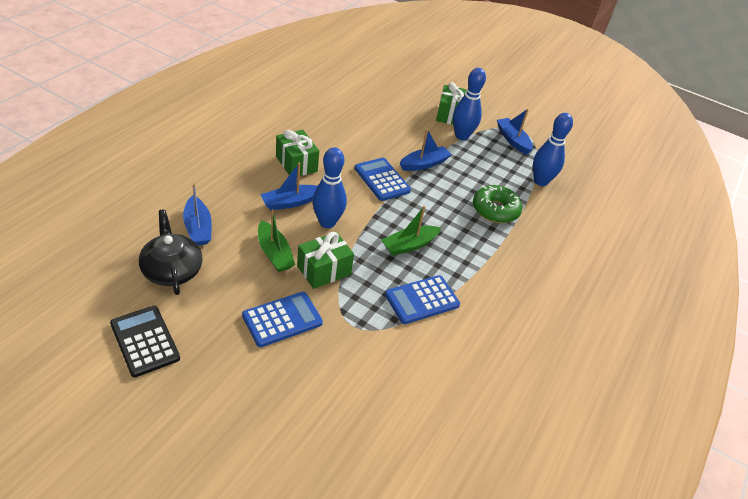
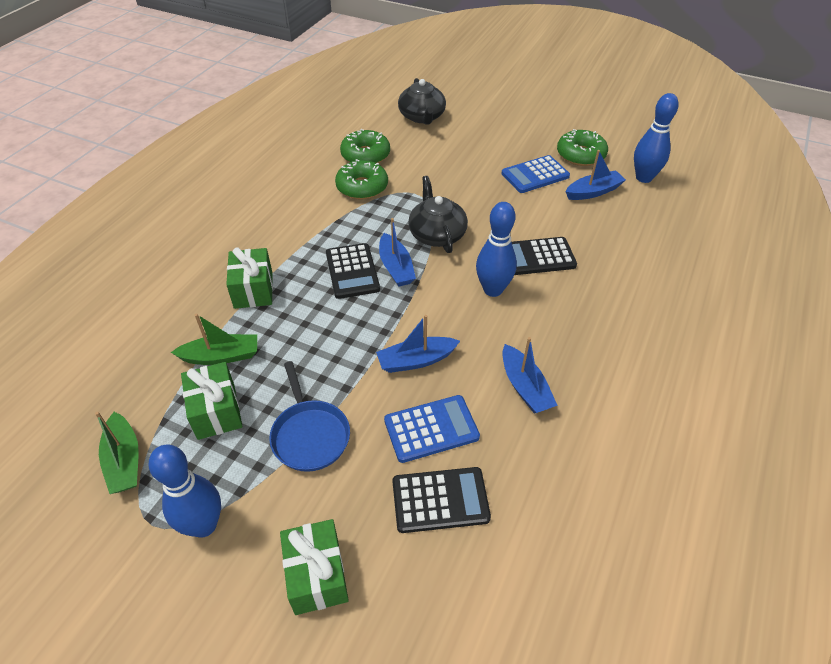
black calculator: 1 -> 3
black teapot: 1 -> 2
blue calculator: 3 -> 2
blue pan: 0 -> 1
green donut: 1 -> 3

